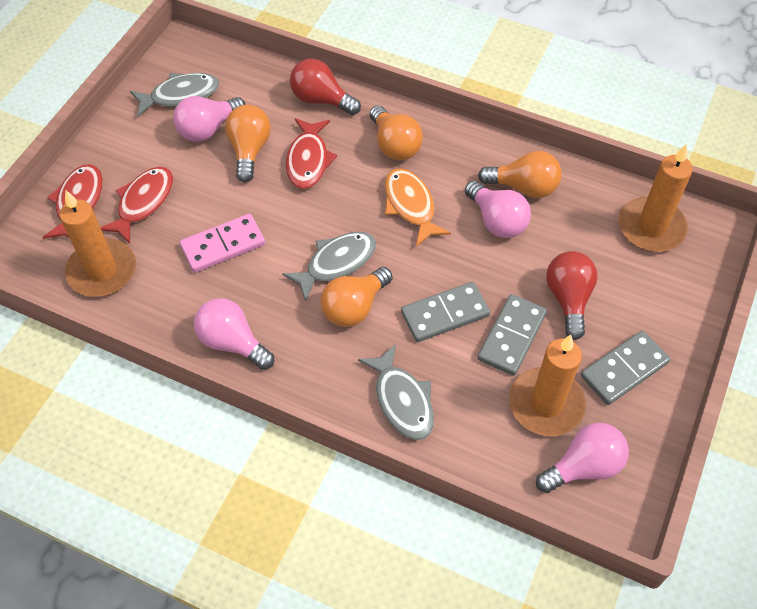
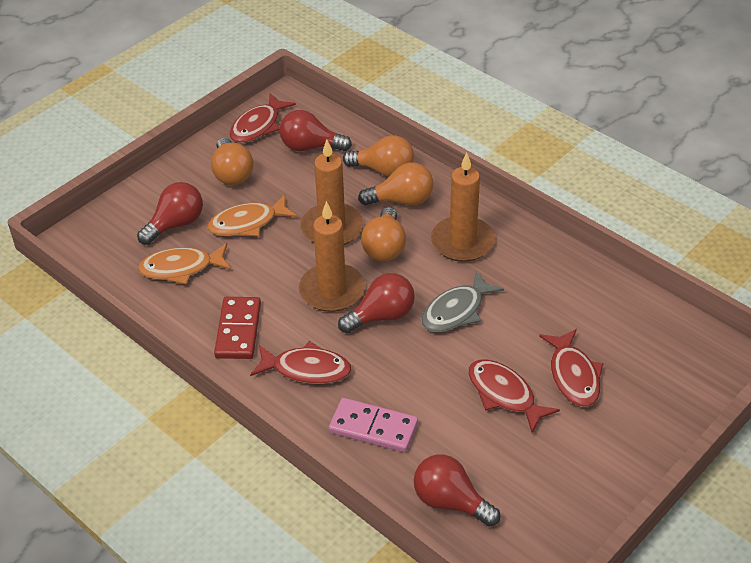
grey domino: 3 -> 0
grey fish: 3 -> 1
orange fish: 1 -> 2
pink light bulb: 4 -> 0
red domino: 0 -> 1
red fish: 3 -> 4
red light bulb: 2 -> 4

